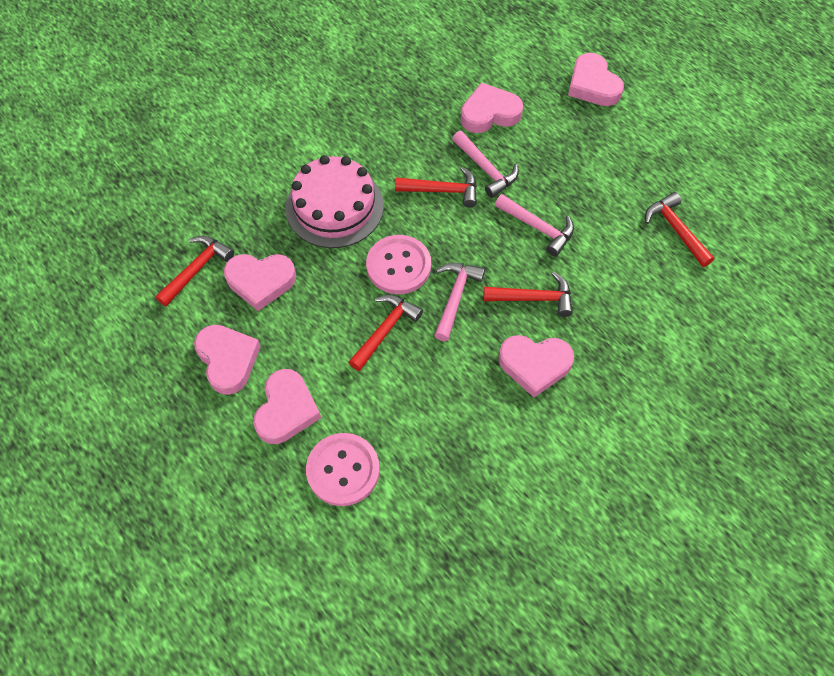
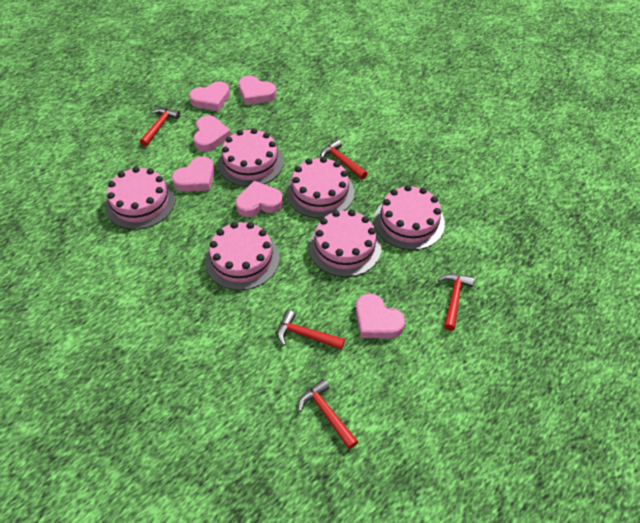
pink button: 2 -> 0
pink cake: 1 -> 6
pink hammer: 3 -> 0

